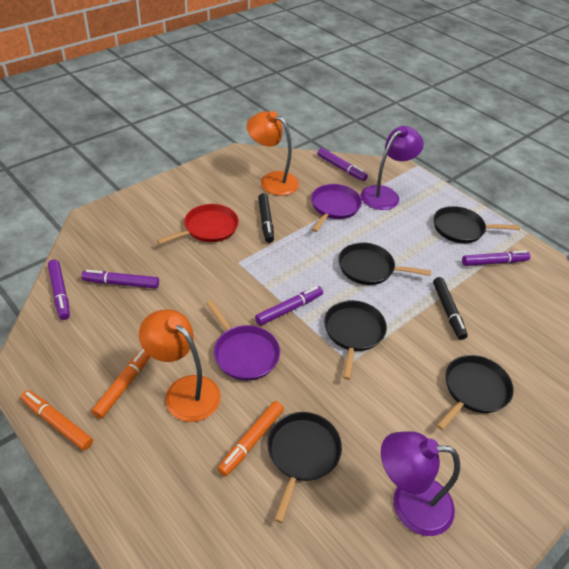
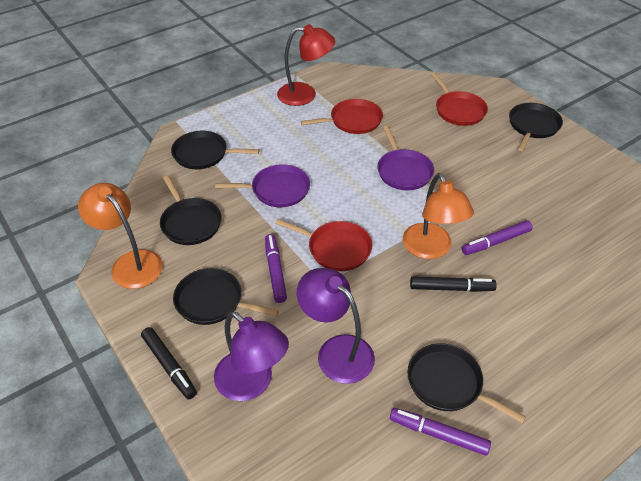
orange marker: 3 -> 0
purple marker: 5 -> 3
red lamp: 0 -> 1
red pan: 1 -> 3

